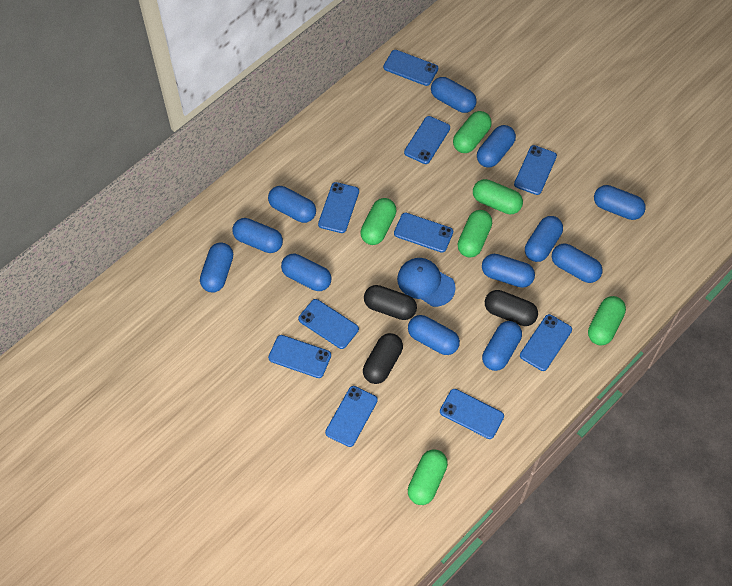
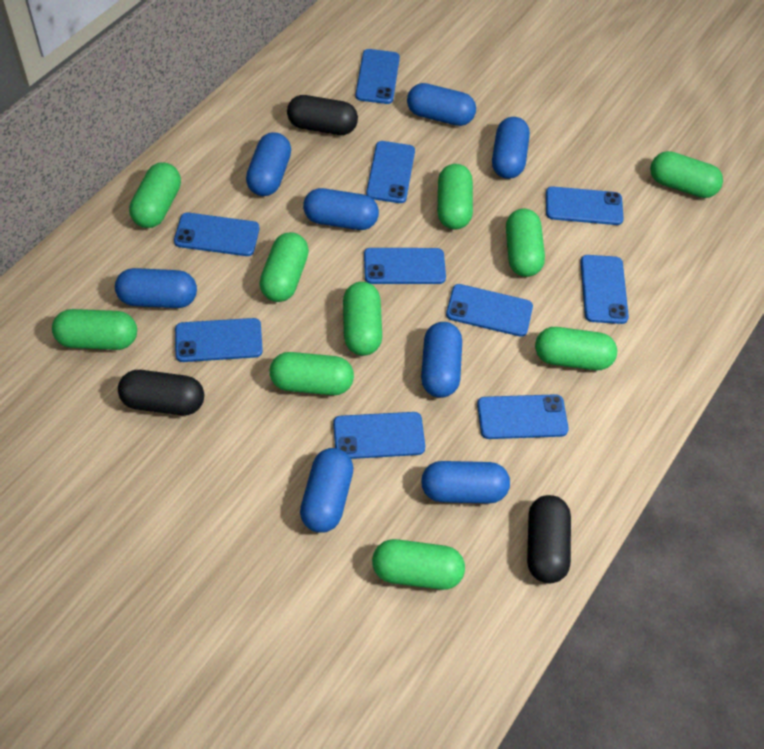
blue cap: 1 -> 0
blue capsule: 12 -> 8
green capsule: 6 -> 10

